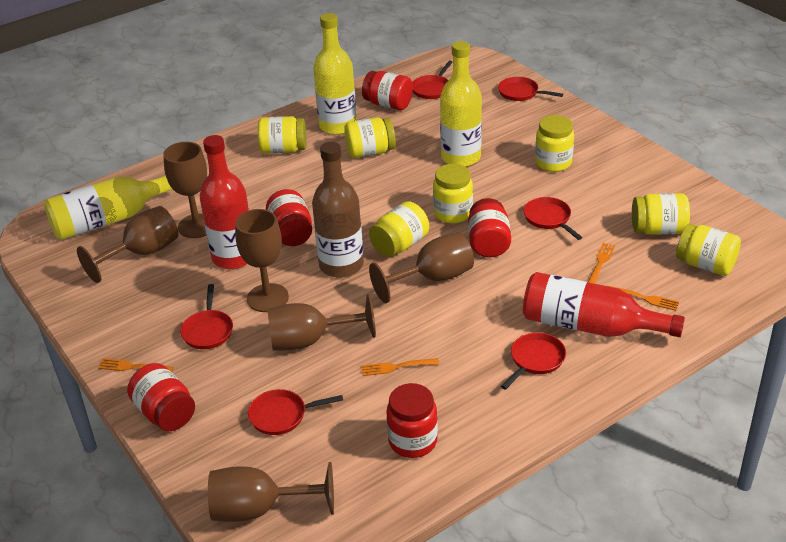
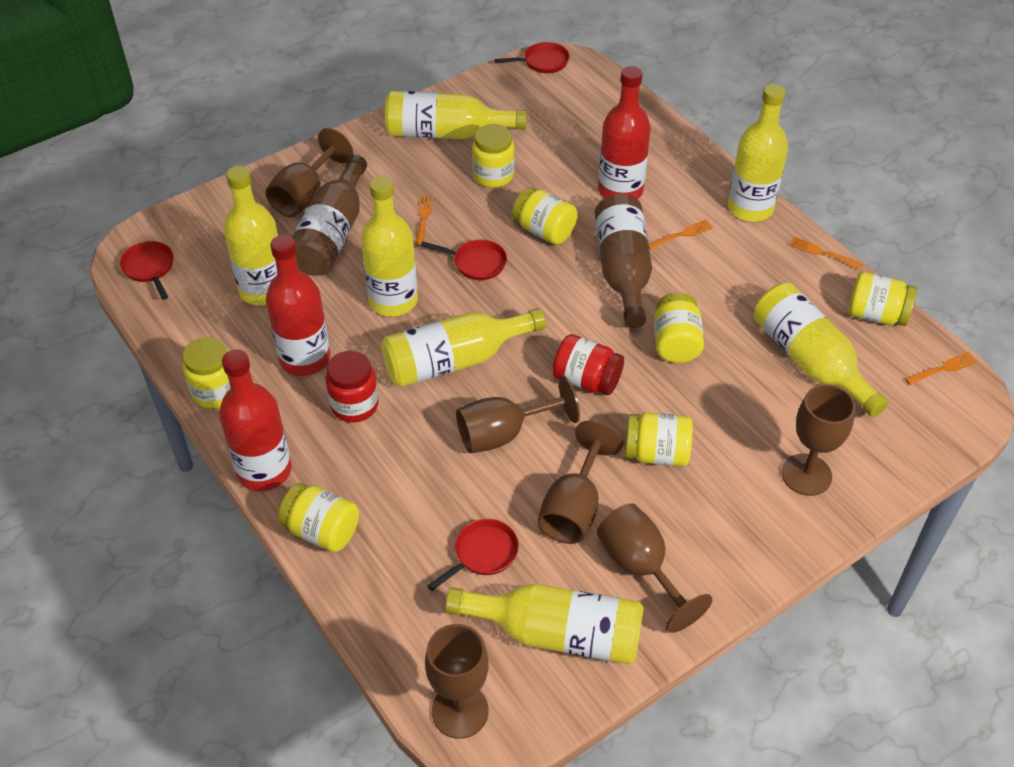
brown bottle: 1 -> 2
red bottle: 2 -> 3
red jar: 5 -> 2
red pan: 6 -> 4
yellow bottle: 3 -> 7

